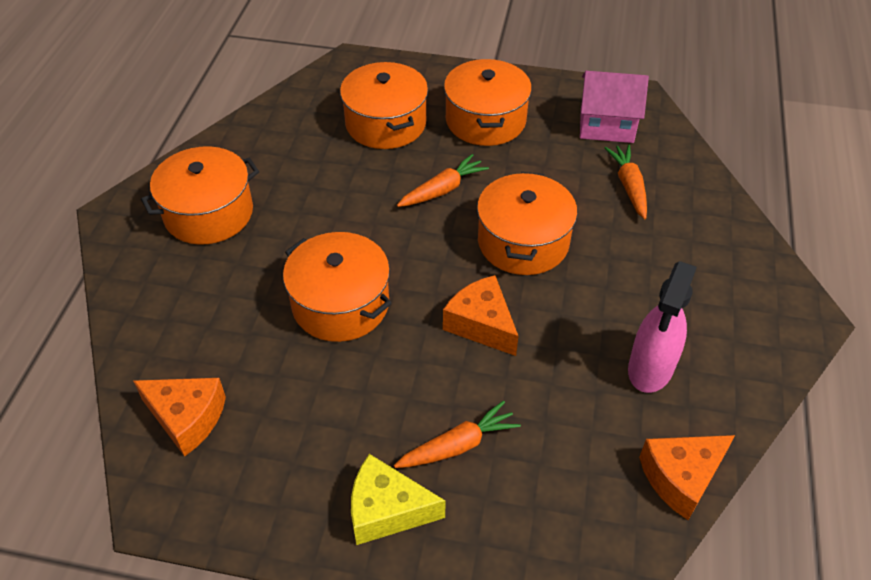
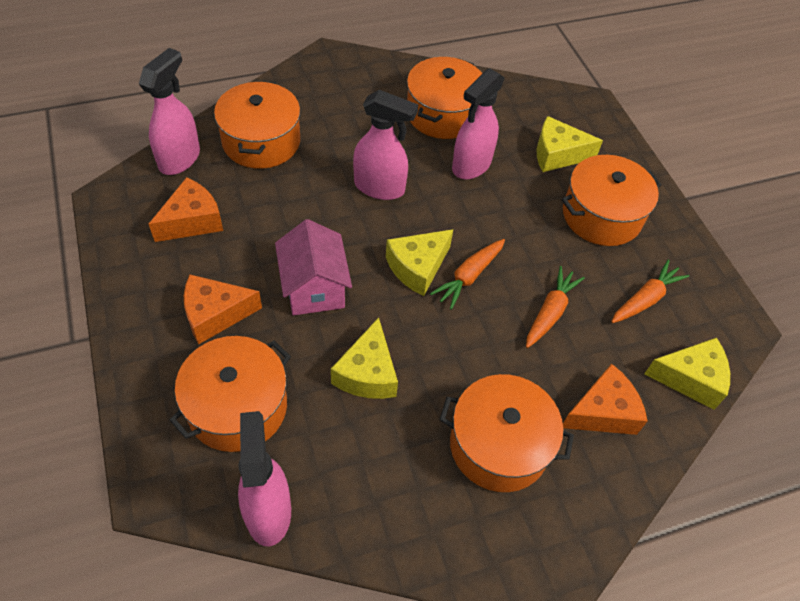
pink spray bottle: 1 -> 4
yellow cheese: 1 -> 4

